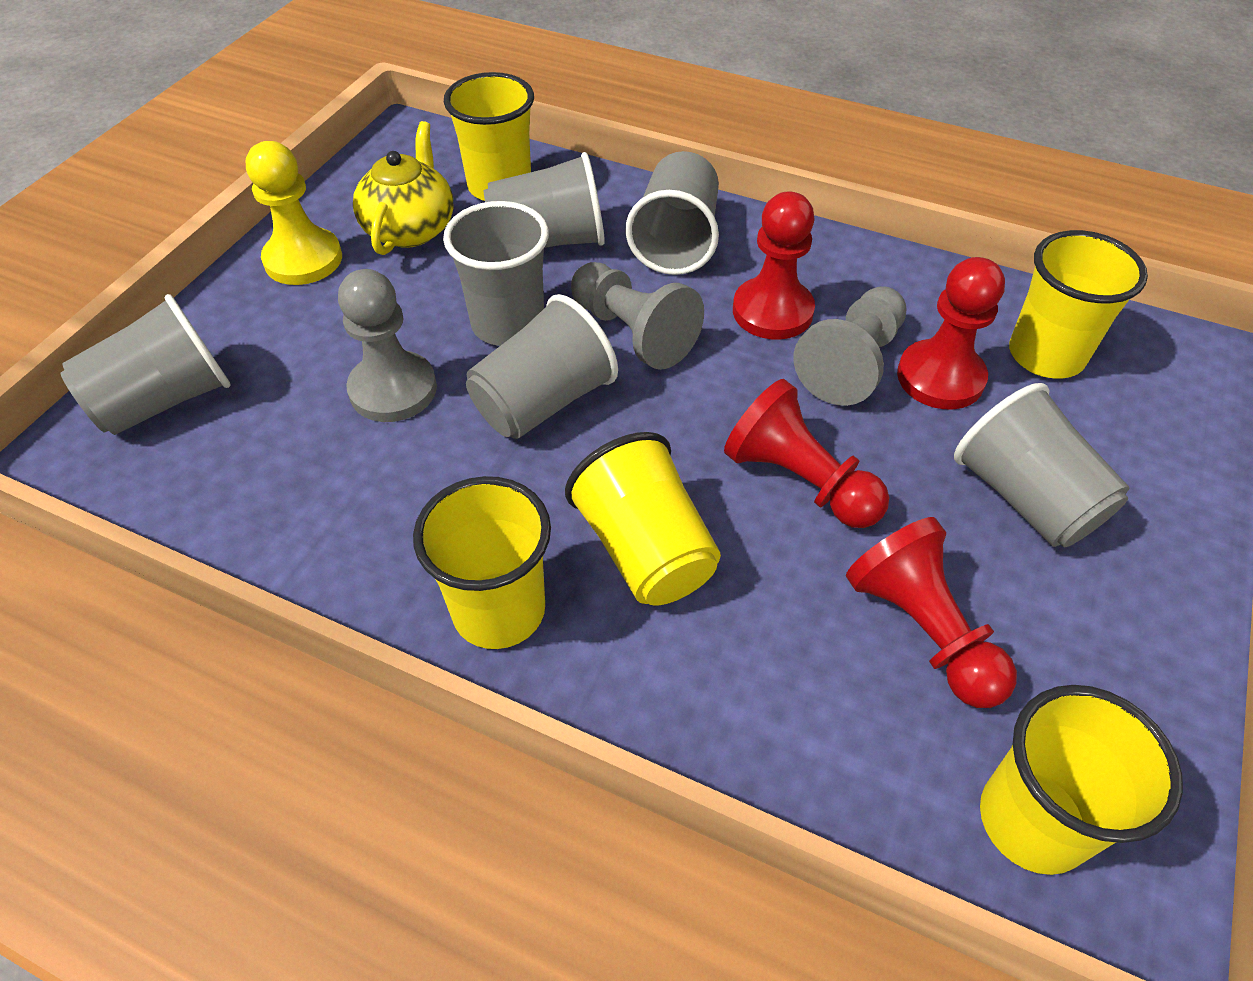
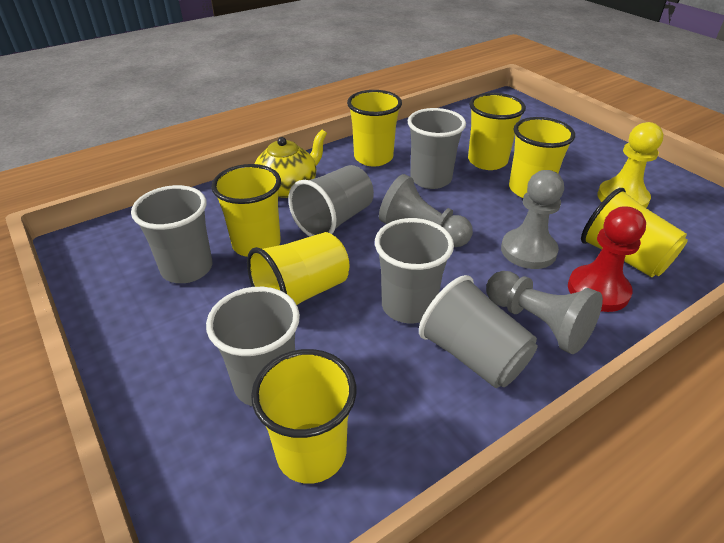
red pawn: 4 -> 1
yellow cup: 5 -> 7

